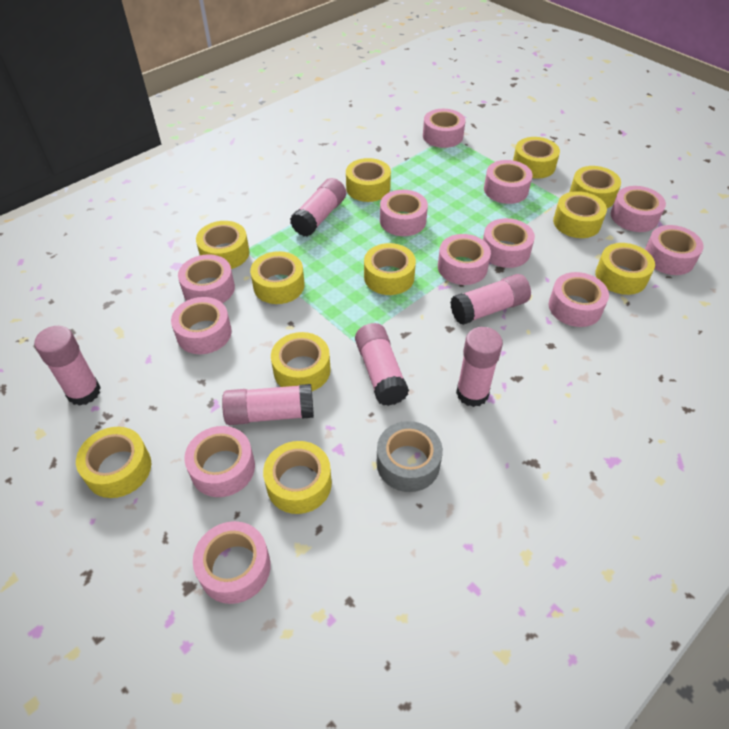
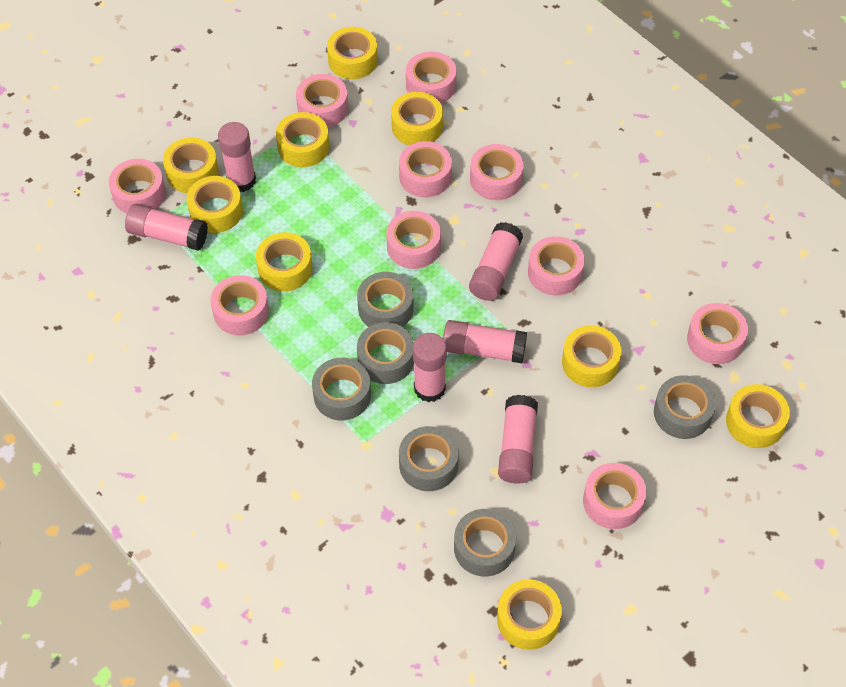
grey tape: 1 -> 6
pink tape: 12 -> 10
yellow tape: 11 -> 9

